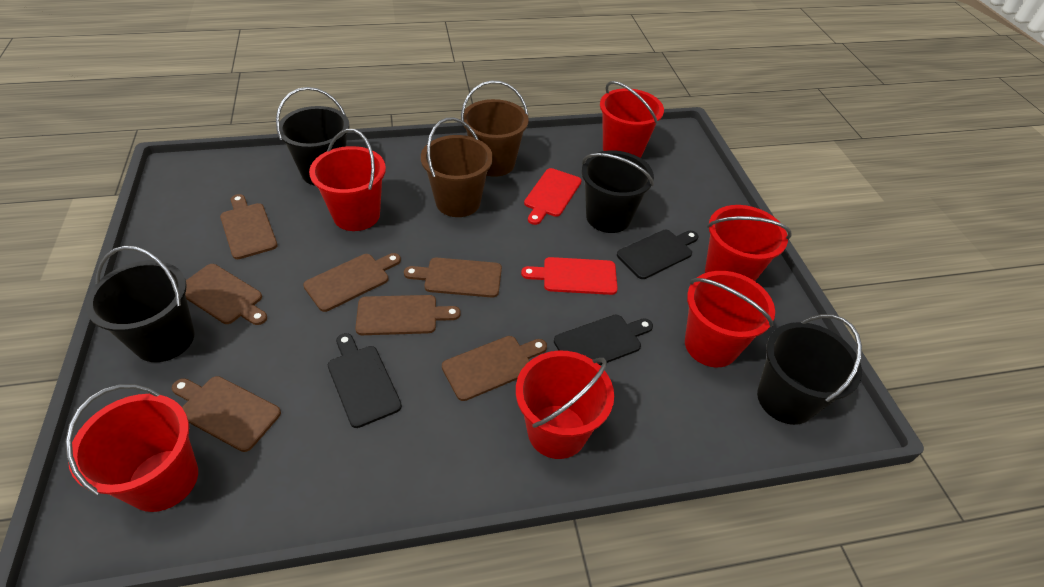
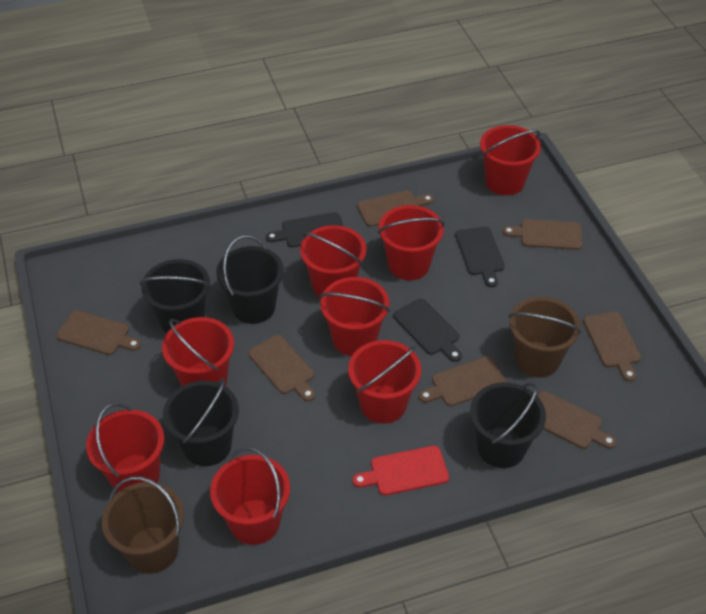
red bucket: 6 -> 8
red cutting board: 2 -> 1

